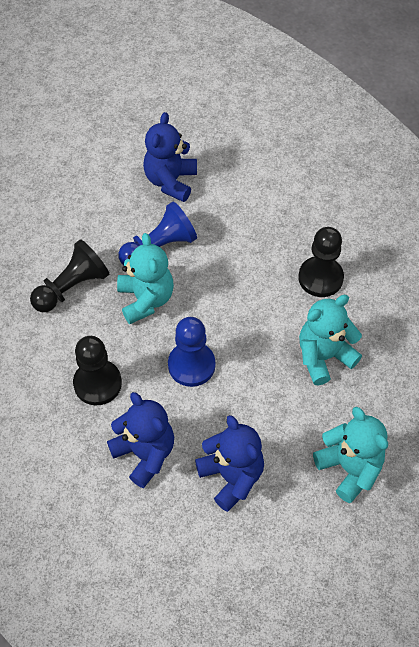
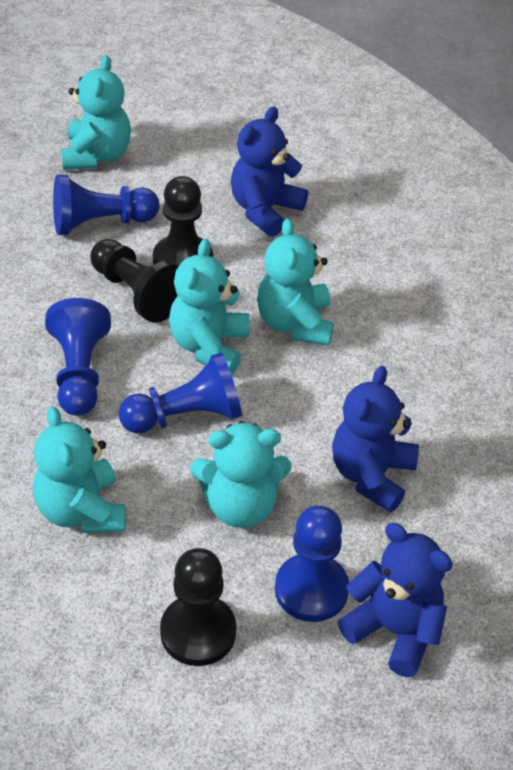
blue pawn: 2 -> 4
turquoise teddy bear: 3 -> 5

